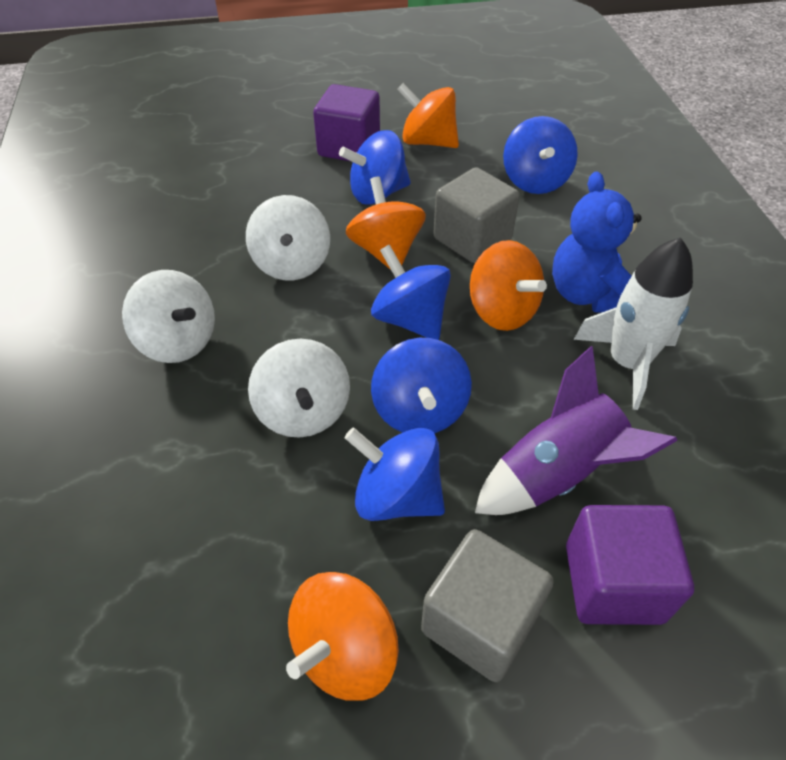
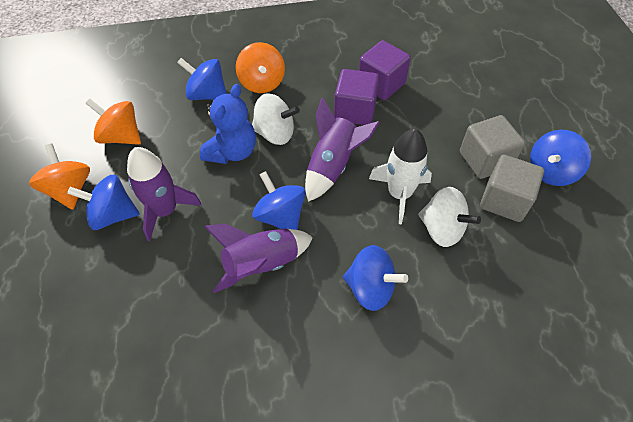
orange spinning top: 4 -> 3
purple rocket: 1 -> 3
white spinning top: 3 -> 2

